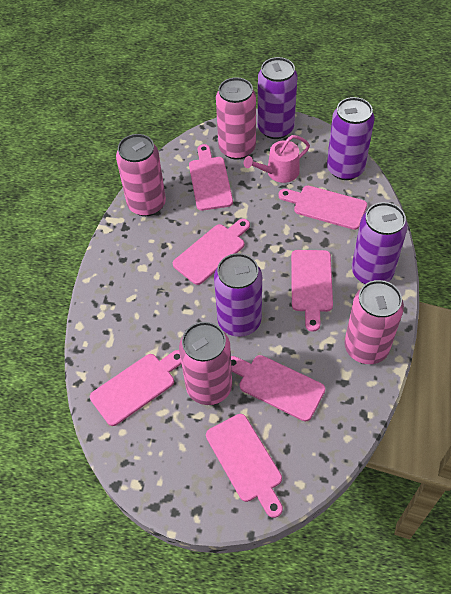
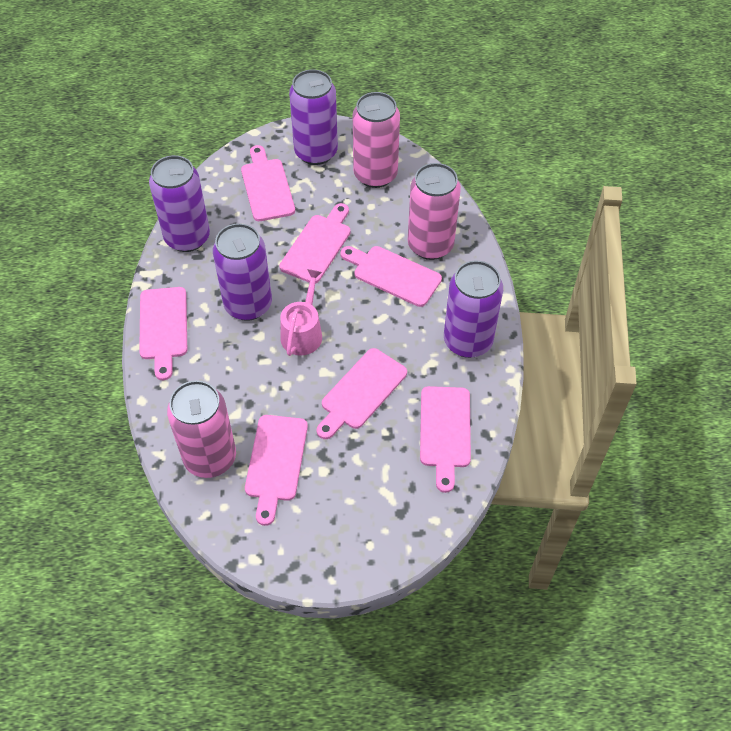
pink can: 4 -> 3

